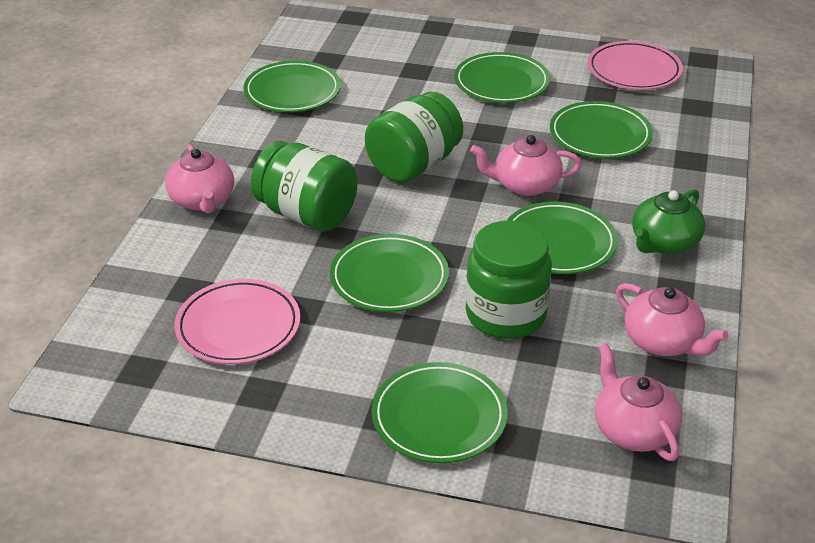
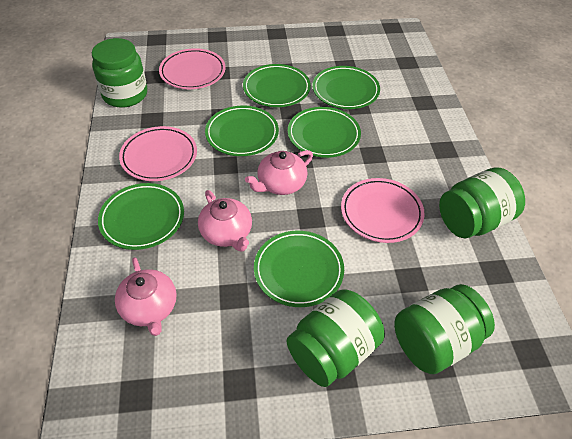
green jar: 3 -> 4
green teapot: 1 -> 0
pink plate: 2 -> 3
pink teapot: 4 -> 3

